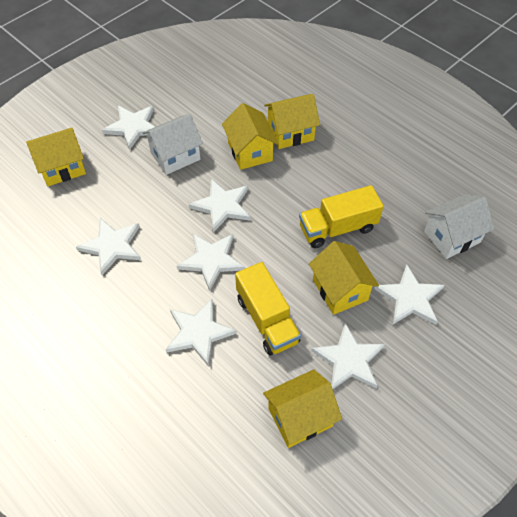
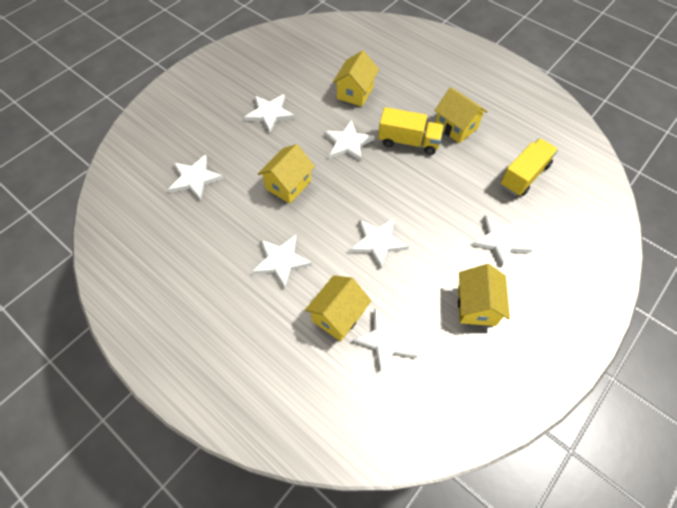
white house: 2 -> 0

